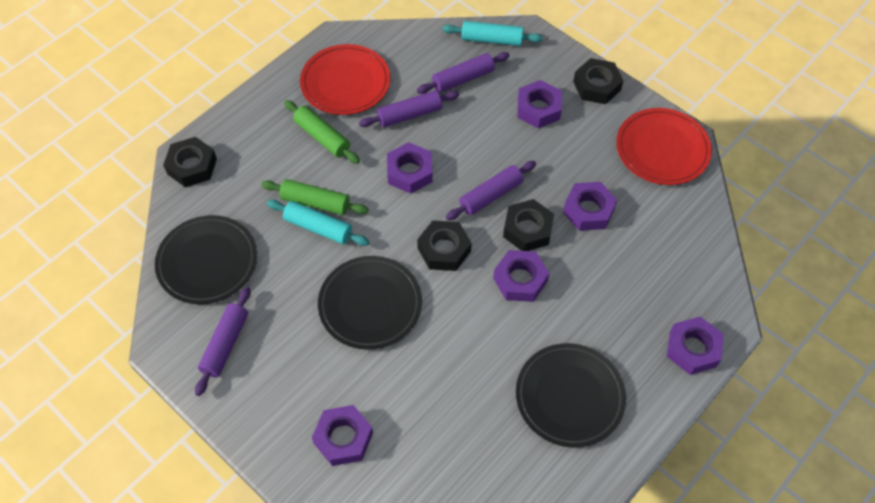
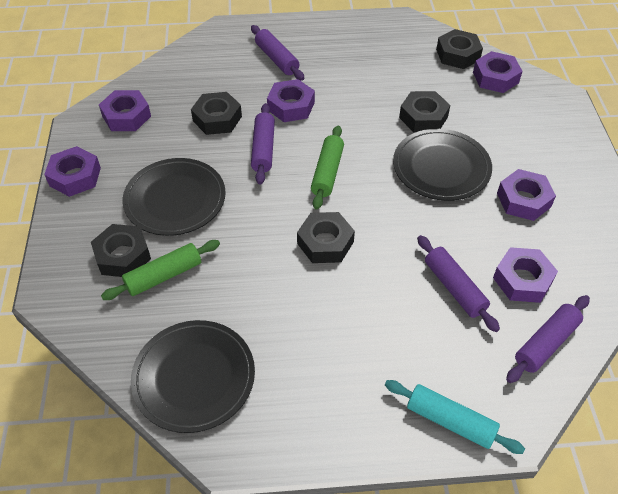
black nut: 4 -> 5
red plate: 2 -> 0
turquoise rolling pin: 2 -> 1

